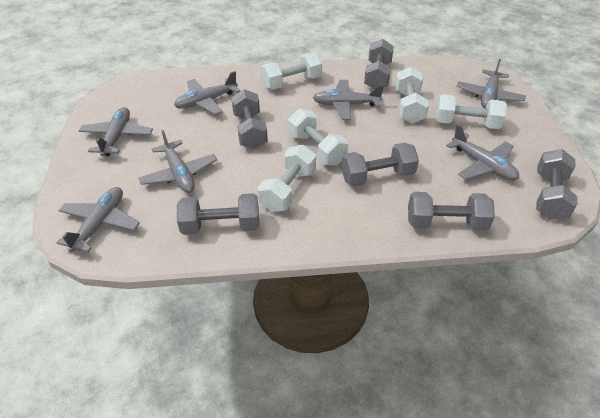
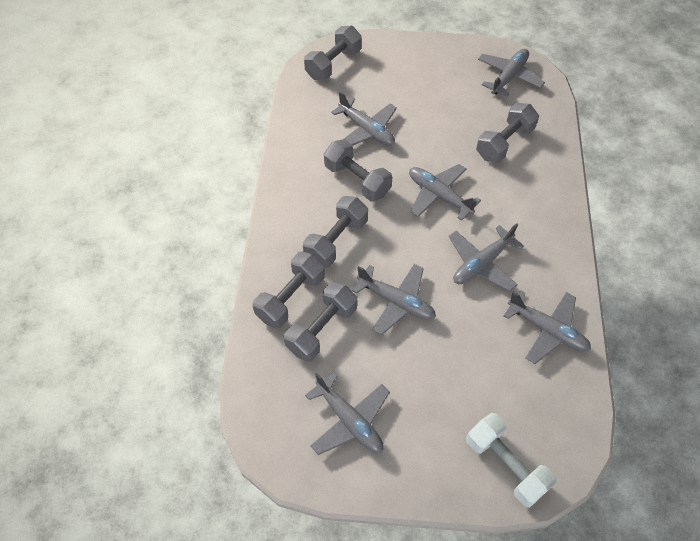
white dumbbell: 5 -> 1

